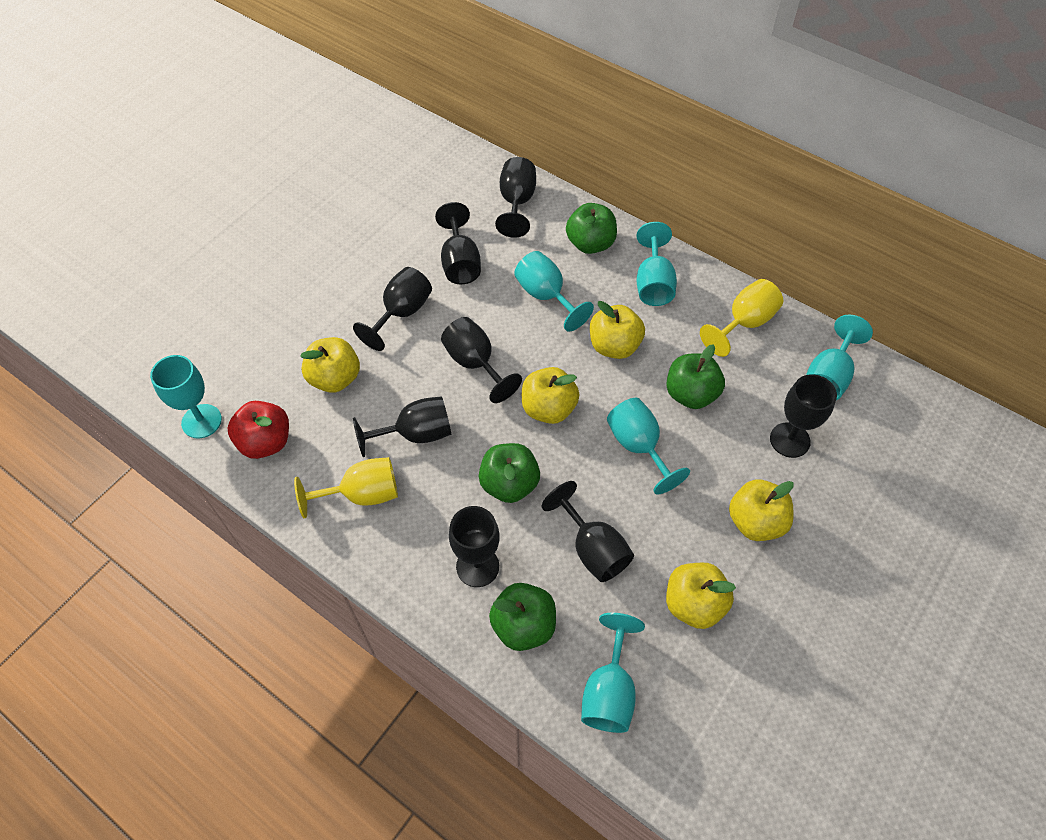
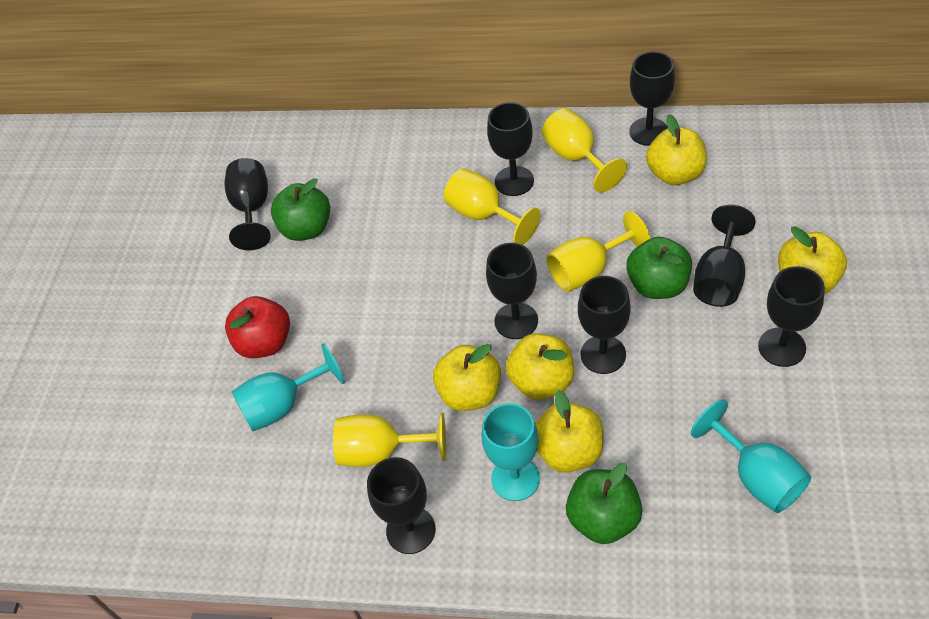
green apple: 4 -> 3
turquoise goblet: 6 -> 3
yellow goblet: 2 -> 4

